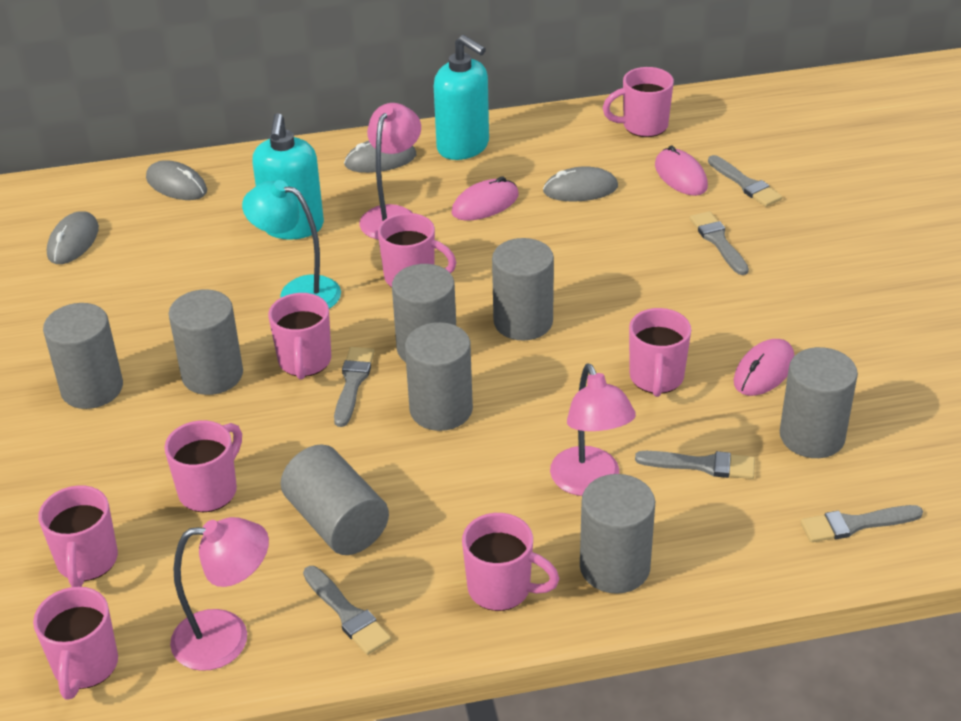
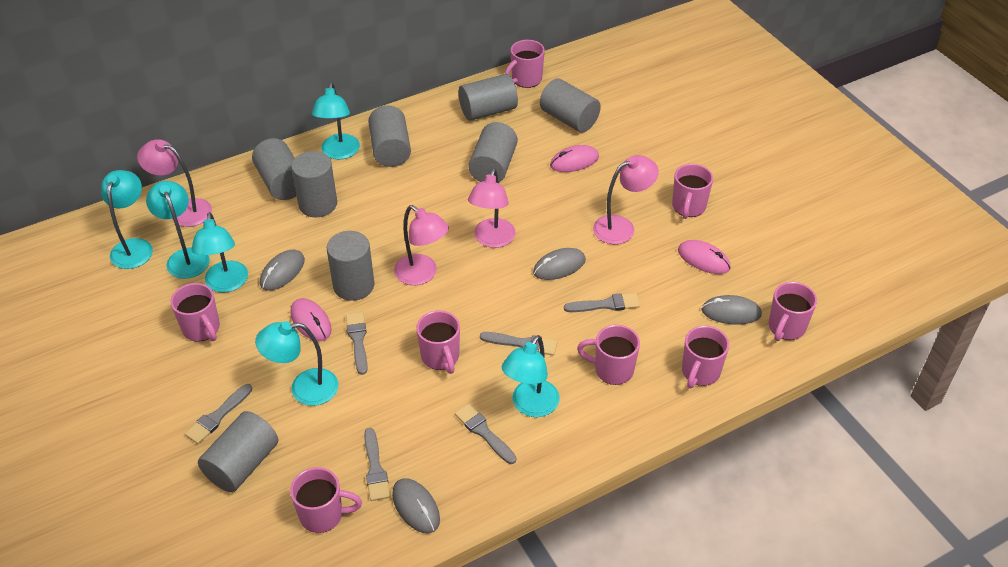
pink lamp: 3 -> 4
turquoise lamp: 1 -> 6
turquoise soap dispenser: 2 -> 0

